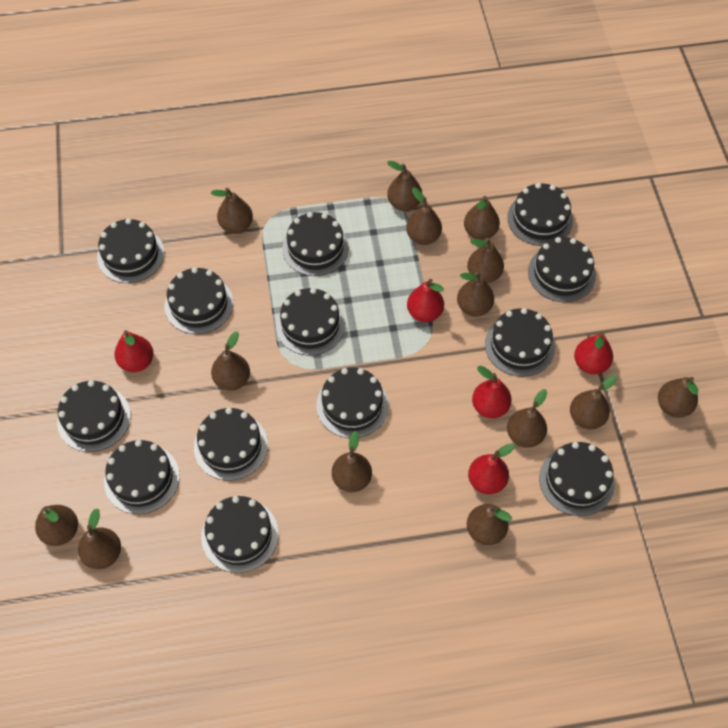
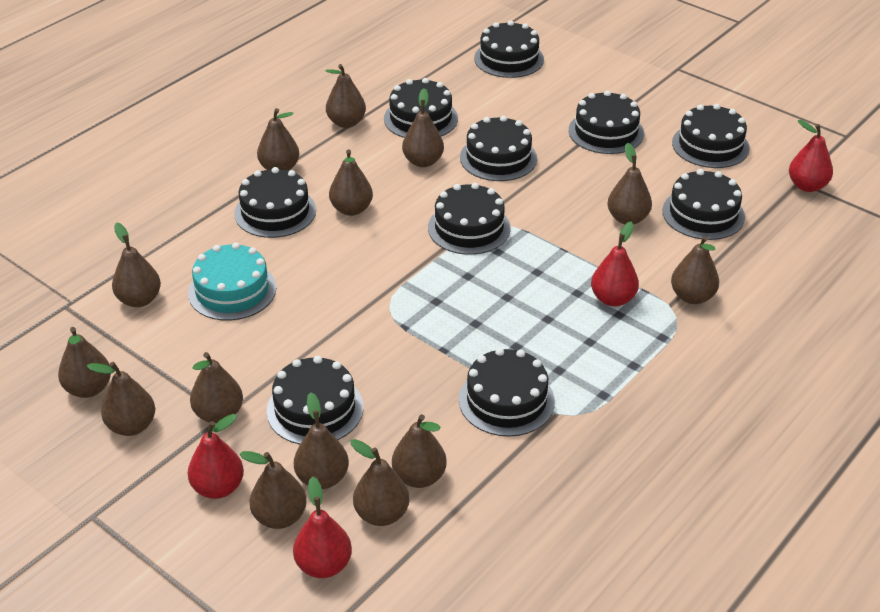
black cake: 13 -> 10
red pear: 5 -> 4
turquoise cake: 0 -> 1

